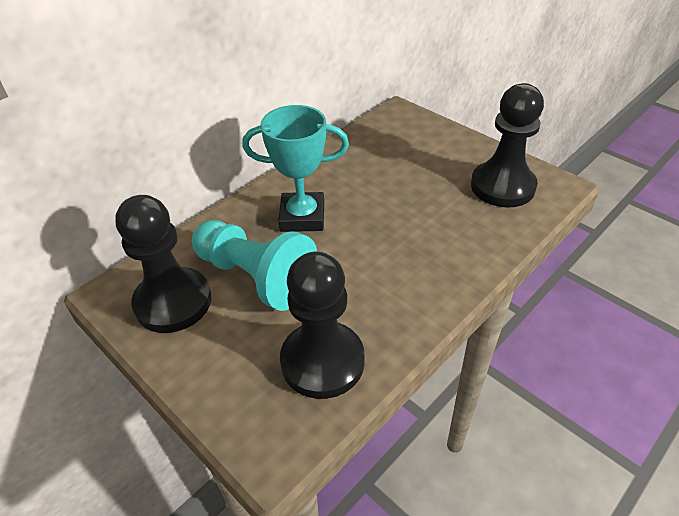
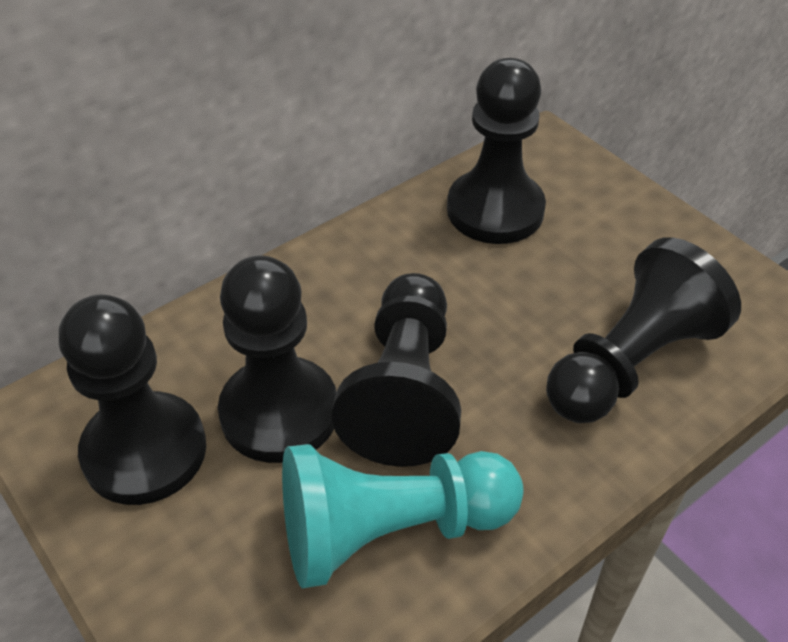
black pawn: 3 -> 5
turquoise trophy: 1 -> 0

